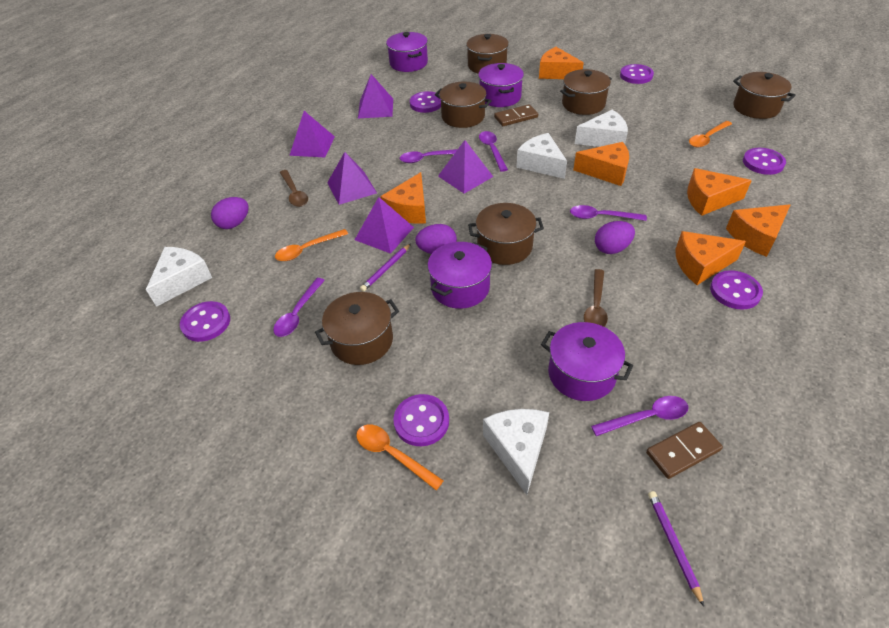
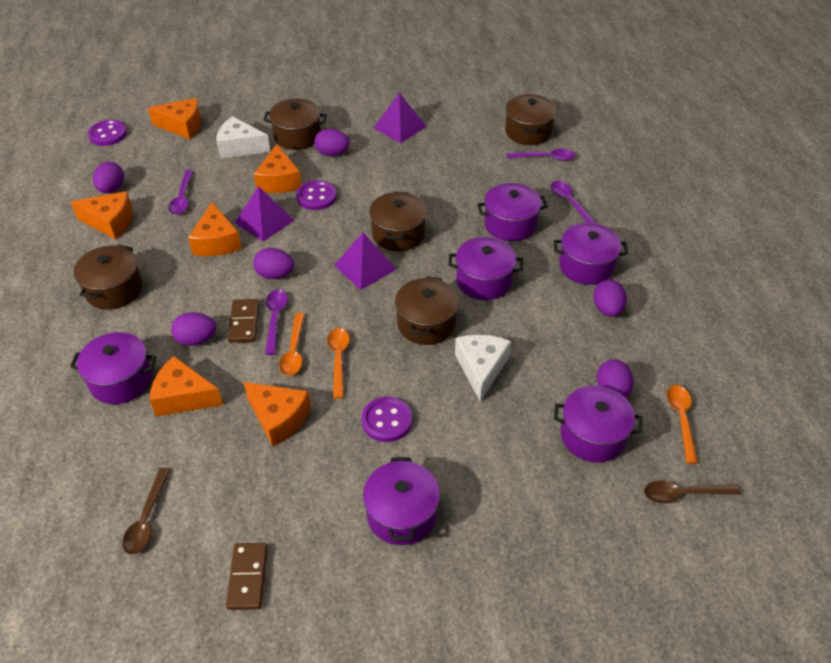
brown pot: 6 -> 5
purple button: 6 -> 3
purple egg: 3 -> 6
purple pencil: 2 -> 0
purple pot: 4 -> 6
purple pyramid: 5 -> 3
purple spoon: 5 -> 4
white cheese: 4 -> 2

